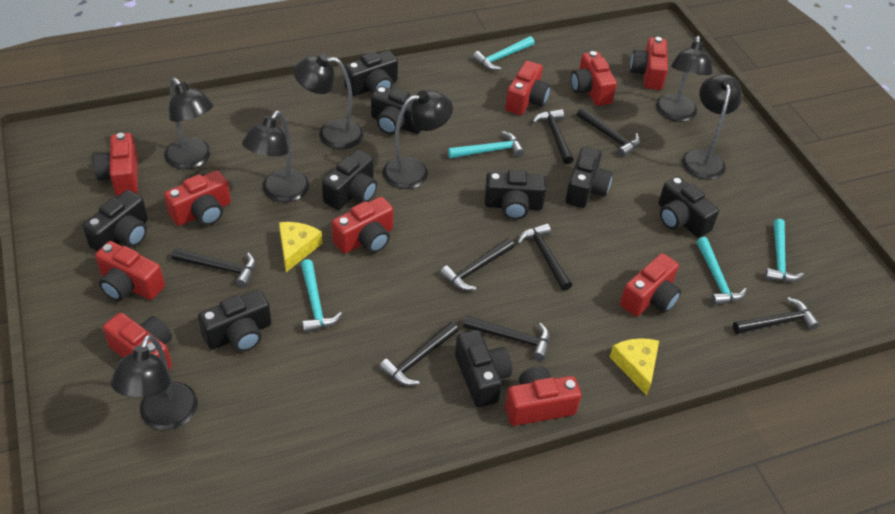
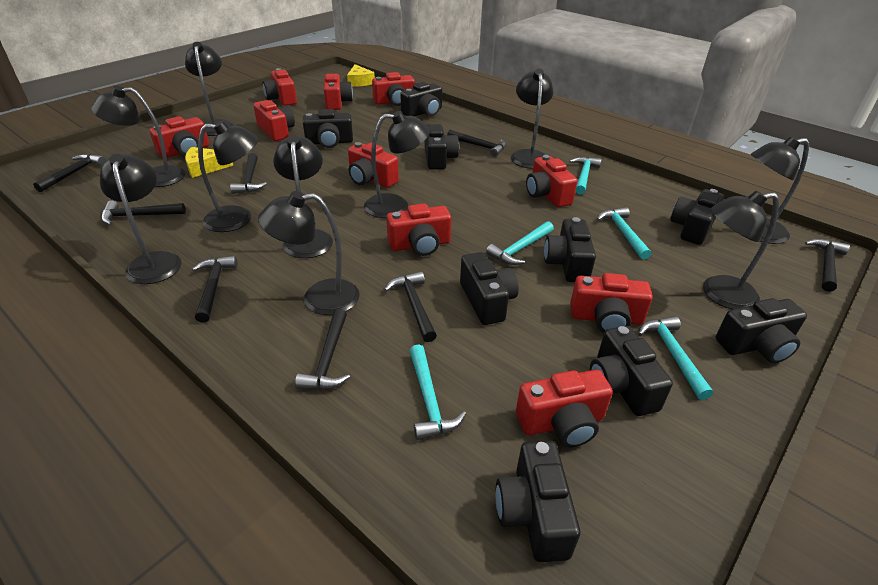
black lamp: 7 -> 10

